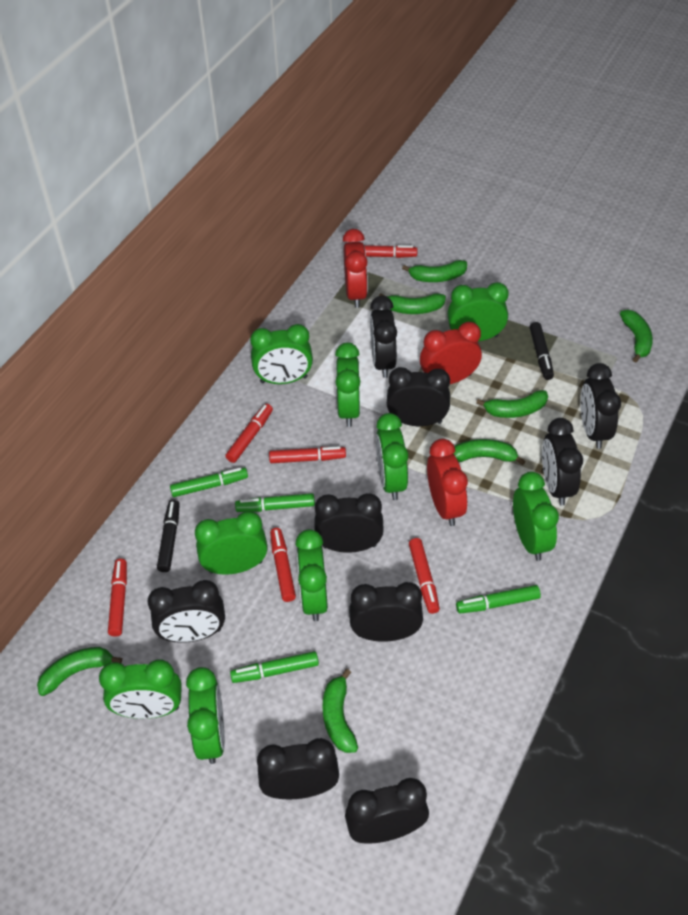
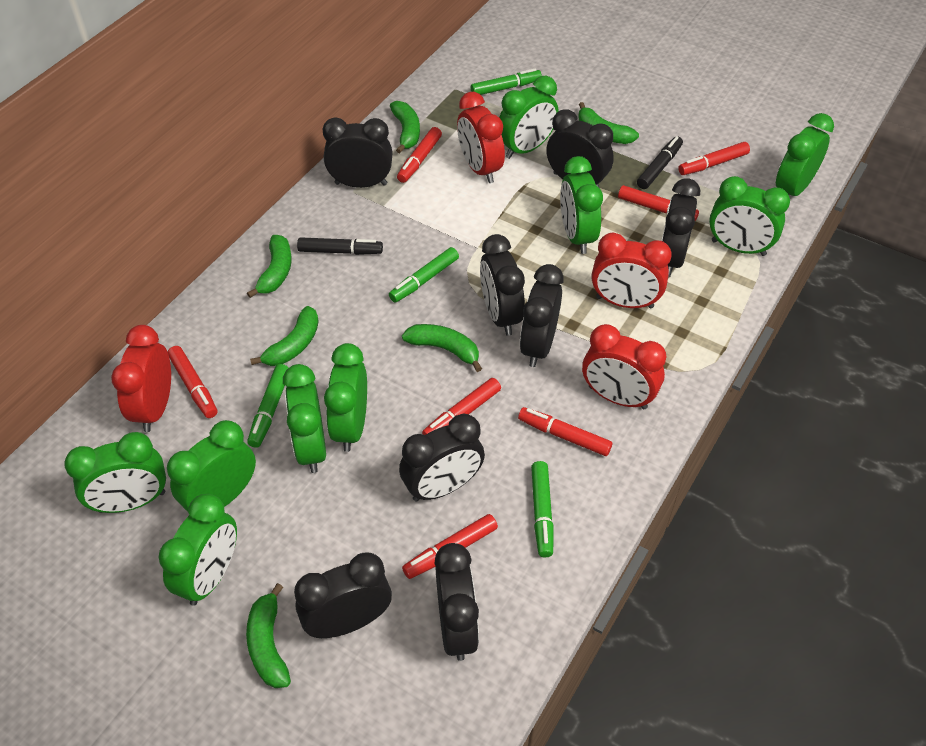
black clock: 9 -> 8
green banana: 7 -> 6
red clock: 3 -> 4
red marker: 6 -> 7

